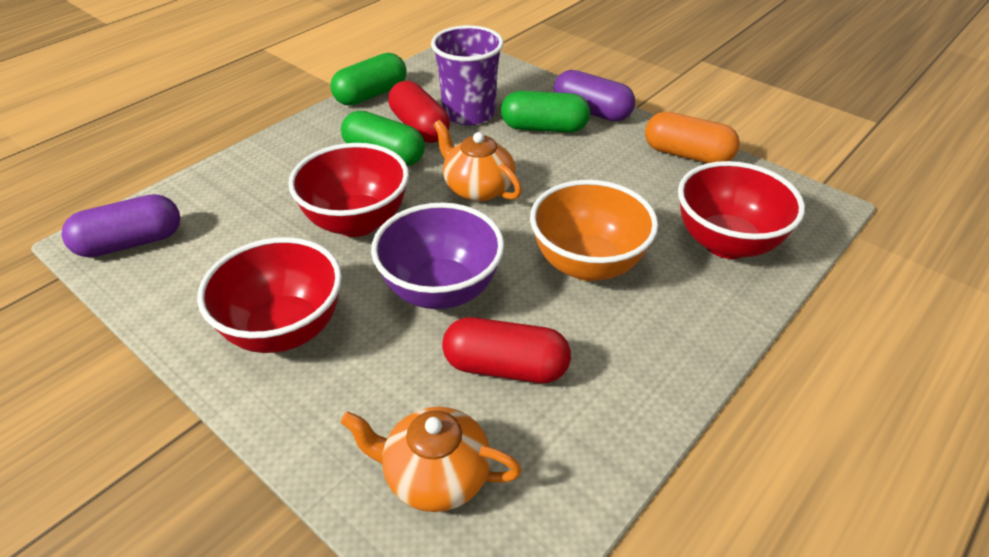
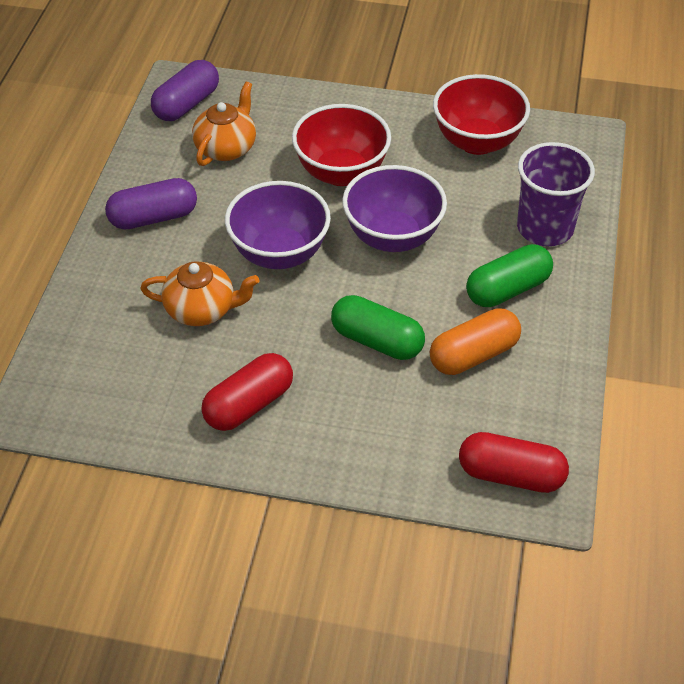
green capsule: 3 -> 2
orange bowl: 1 -> 0
purple bowl: 1 -> 2
red bowl: 3 -> 2

